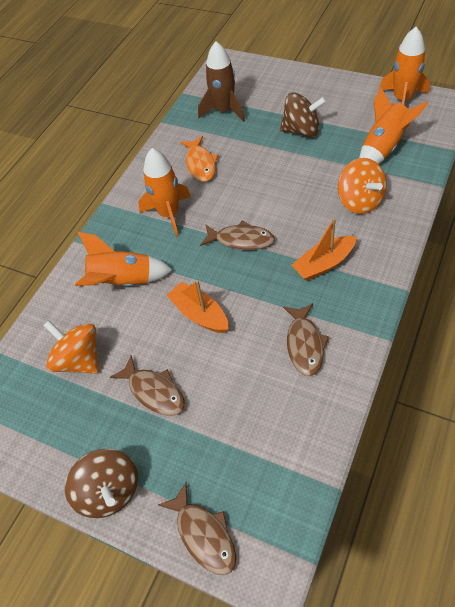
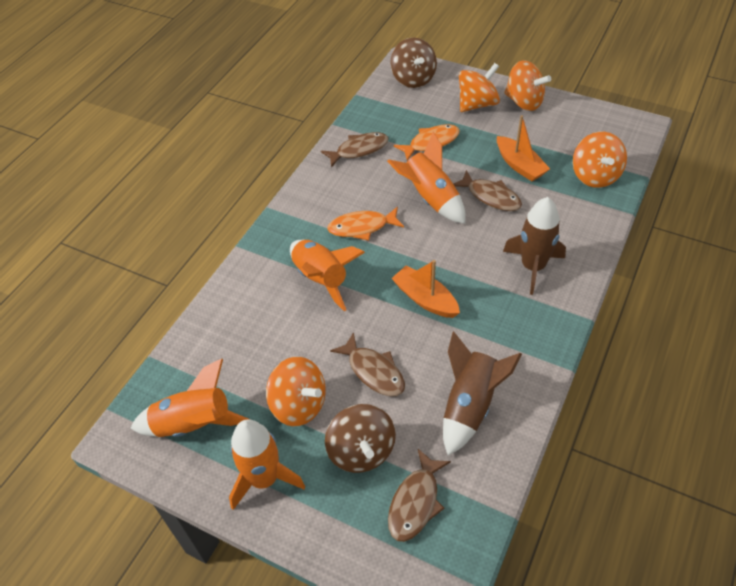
brown rocket: 1 -> 2
orange fish: 1 -> 2
orange spinning top: 2 -> 4

